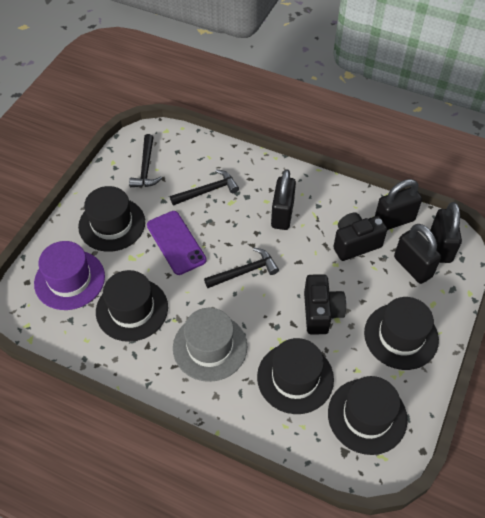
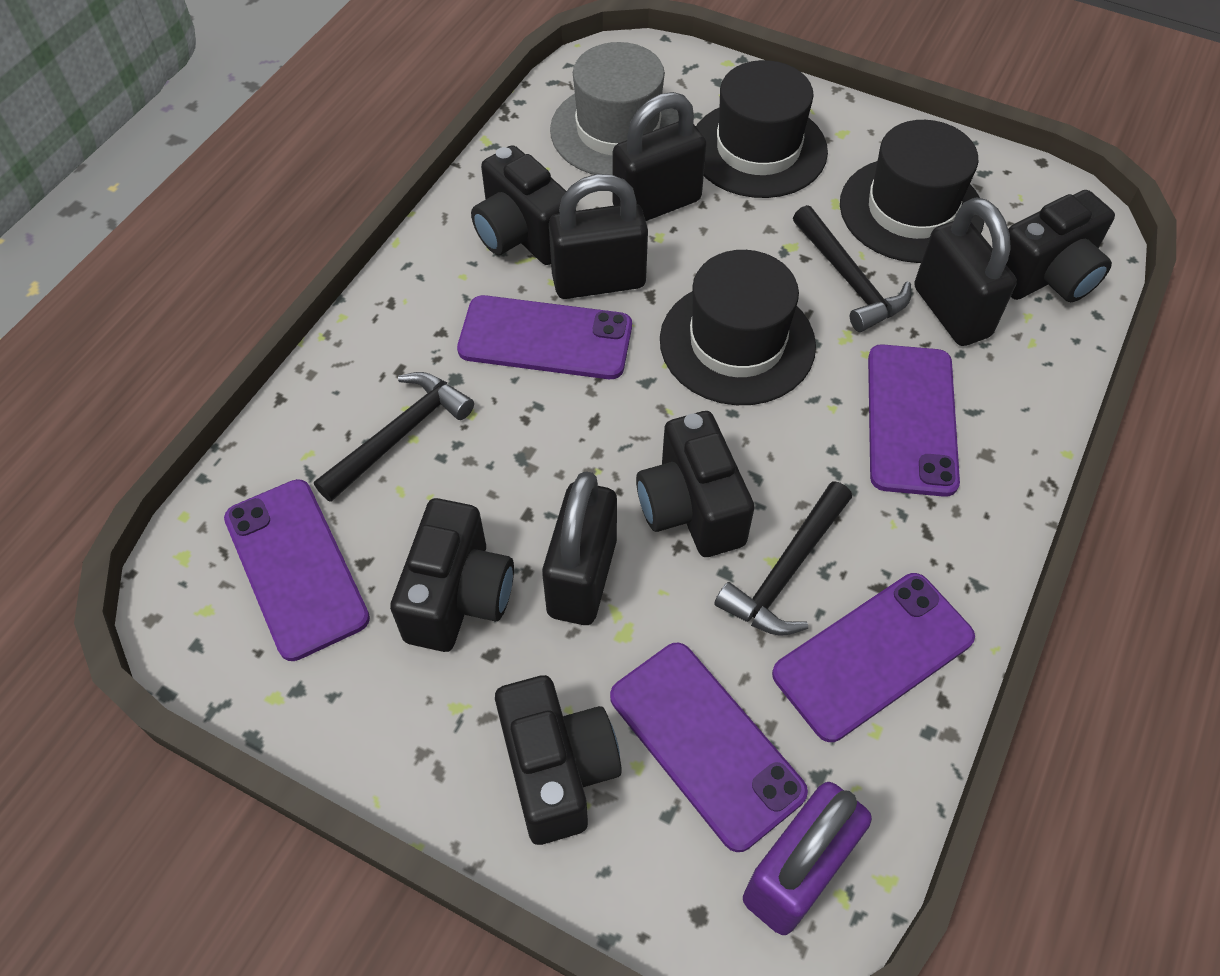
black camera: 2 -> 5
black hat: 5 -> 3
purple hat: 1 -> 0
purple padlock: 0 -> 1
purple phone: 1 -> 5

